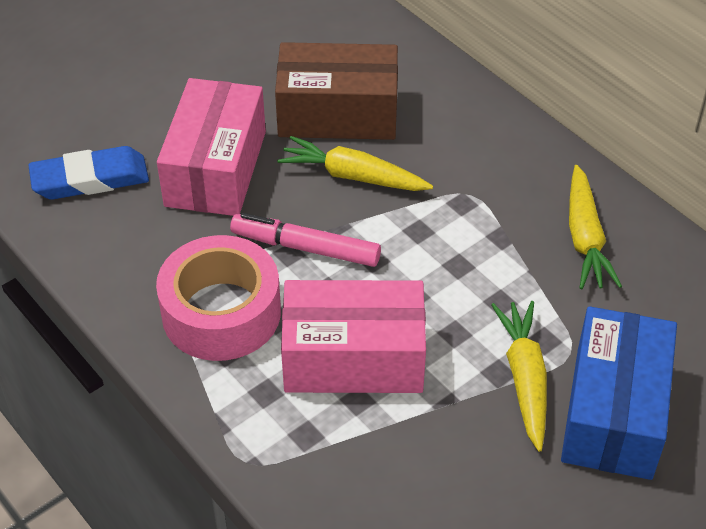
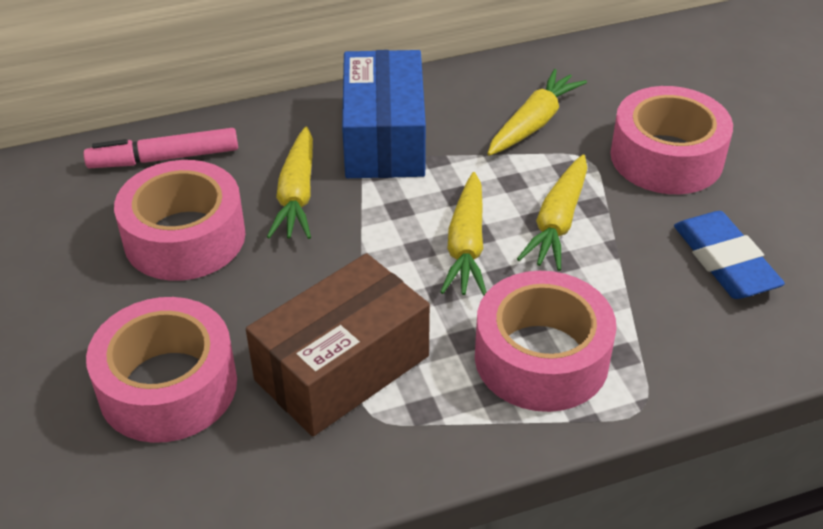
pink box: 2 -> 0
pink tape: 1 -> 4
yellow carrot: 3 -> 4

